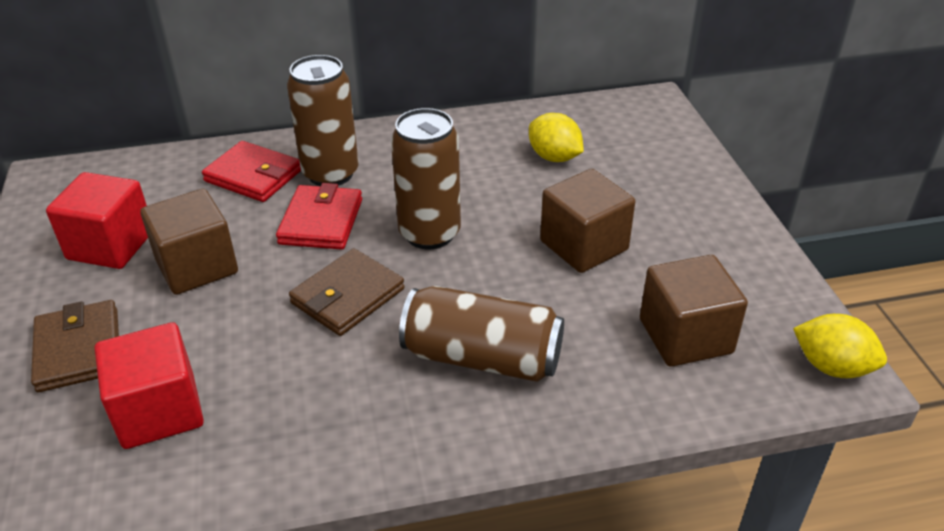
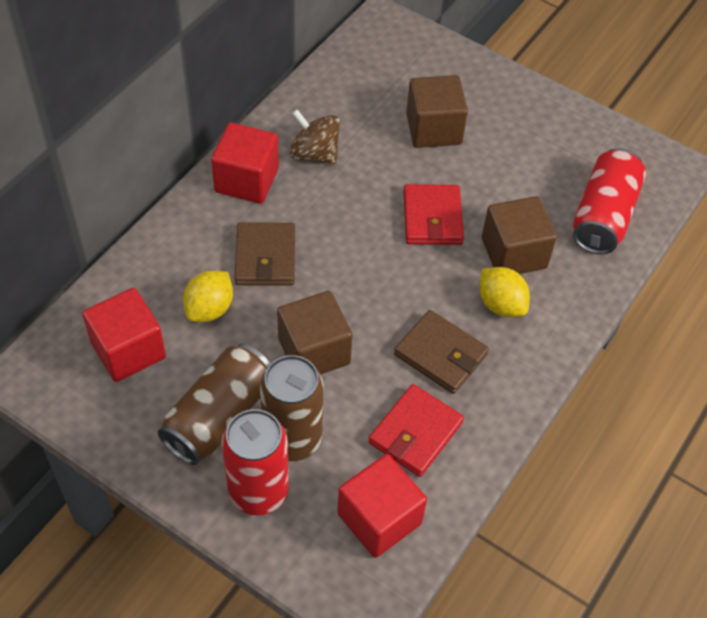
brown can: 3 -> 2
brown spinning top: 0 -> 1
red can: 0 -> 2
red cube: 2 -> 3

